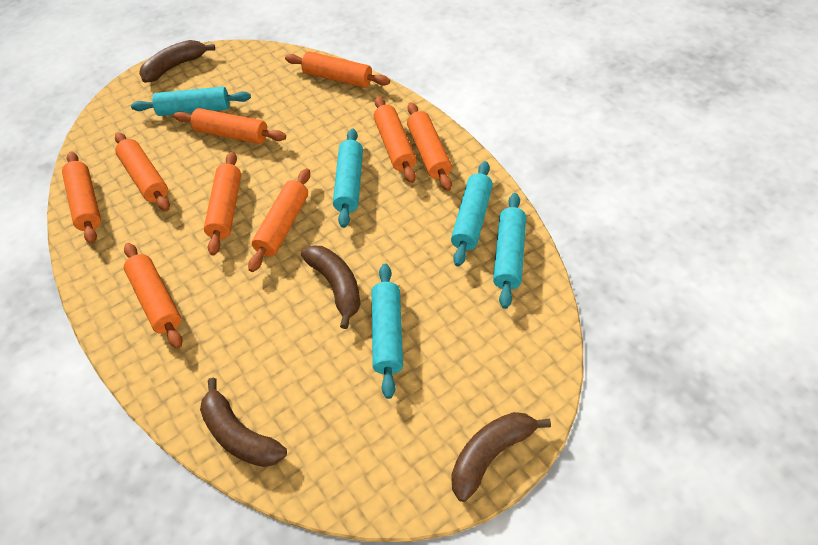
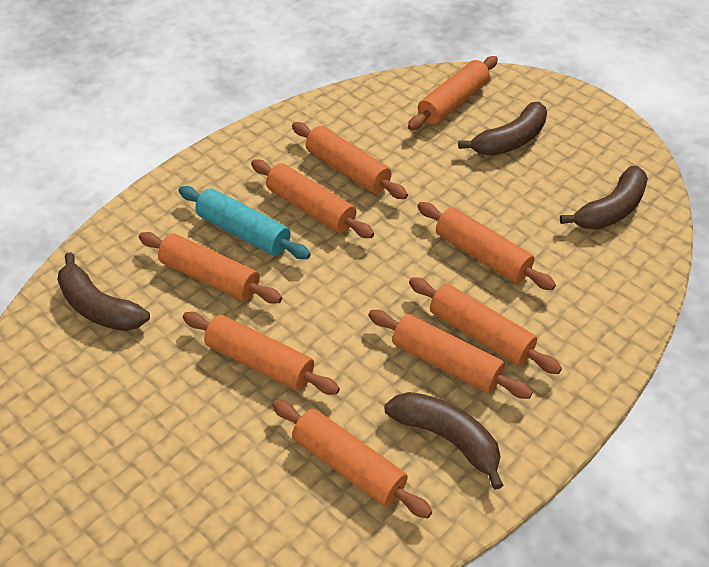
turquoise rolling pin: 5 -> 1

